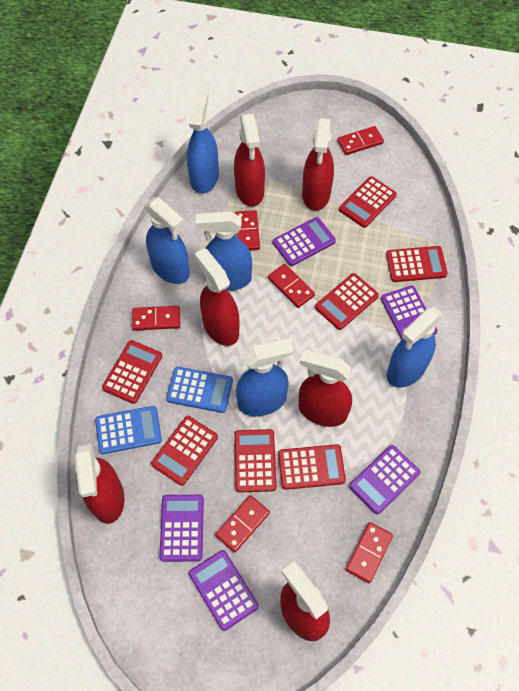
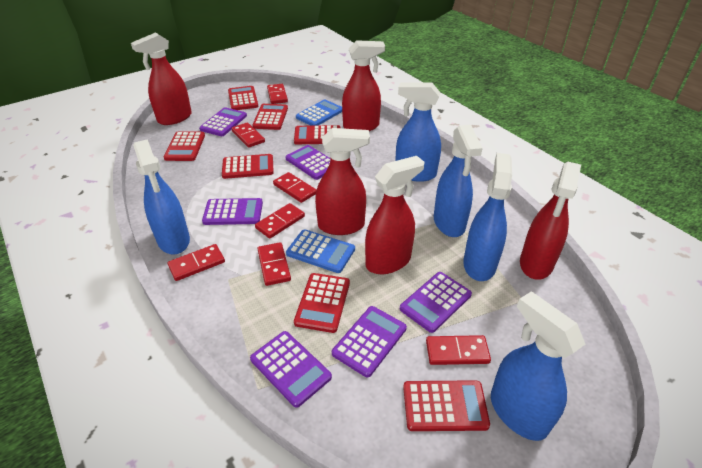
purple calculator: 5 -> 6
red domino: 6 -> 7
red spray bottle: 6 -> 5

